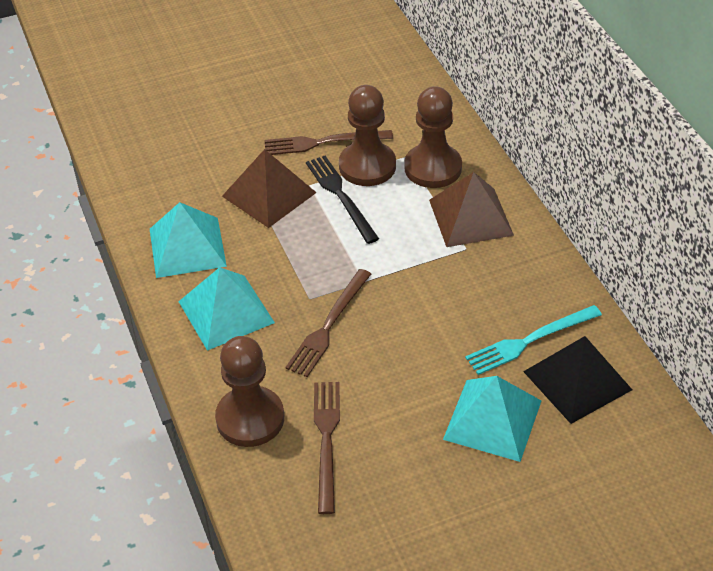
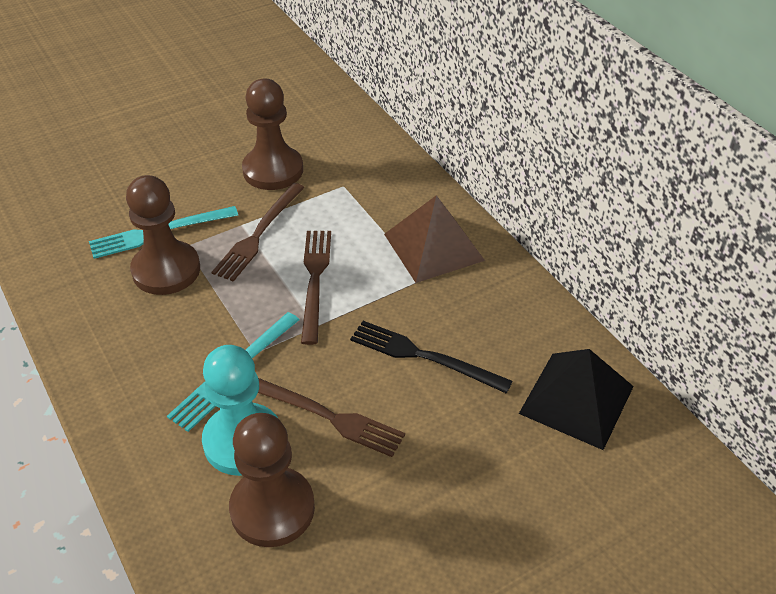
brown pyramid: 2 -> 1
turquoise fork: 1 -> 2
turquoise pawn: 0 -> 1
turquoise pyramid: 3 -> 0

